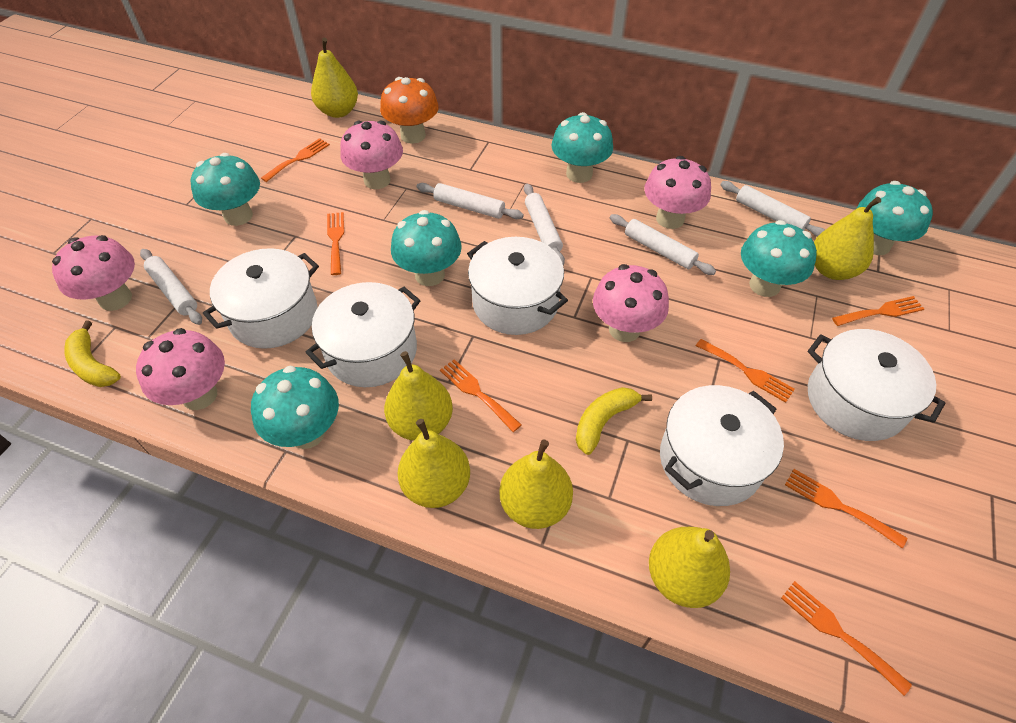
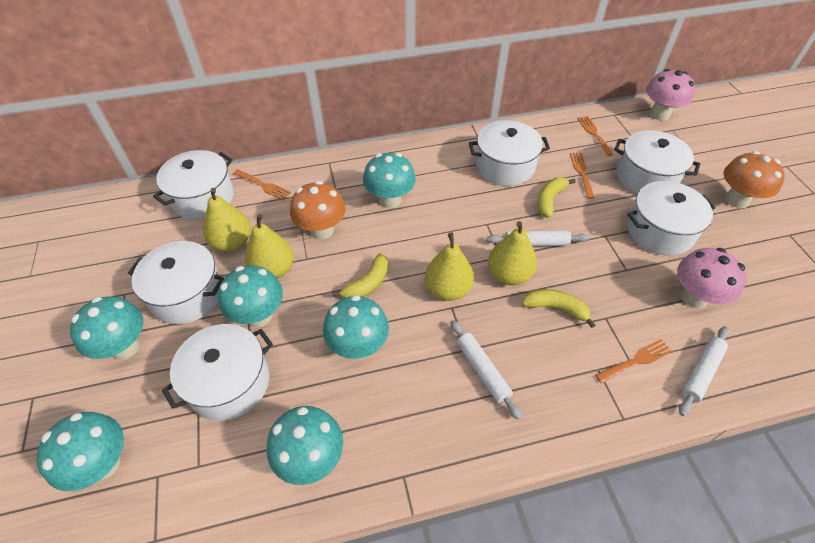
orange fork: 7 -> 4
orange mushroom: 1 -> 2
pink mushroom: 5 -> 2
white pot: 5 -> 6
white rolling pin: 5 -> 3
yellow banana: 2 -> 3
yellow pear: 6 -> 4

